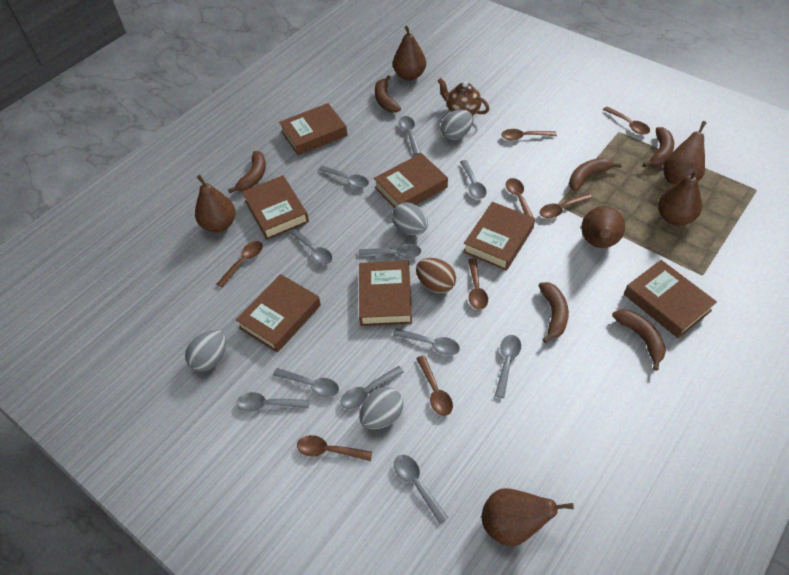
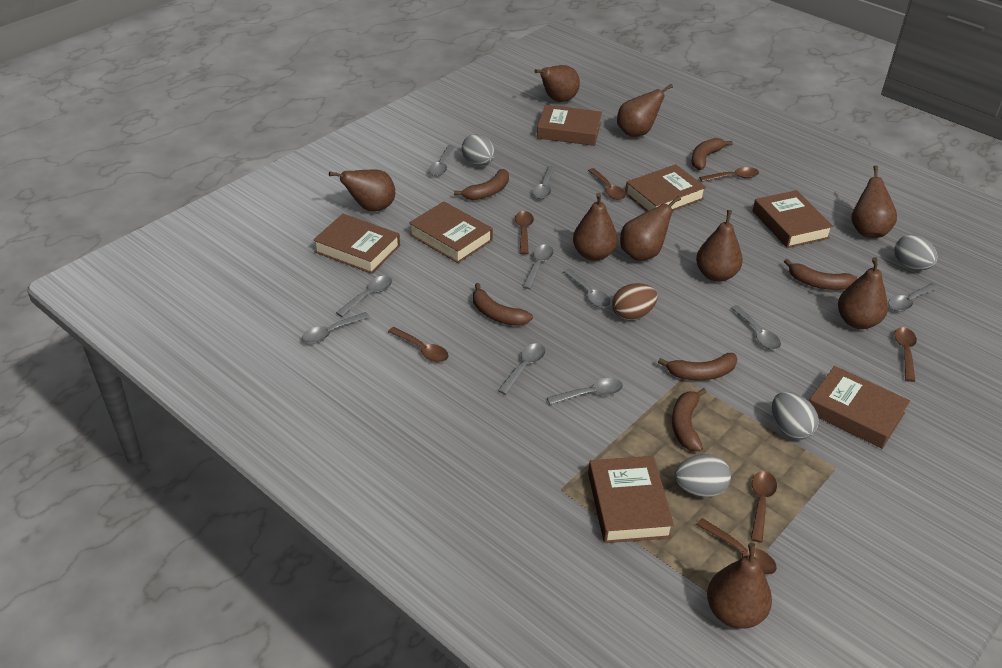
brown pear: 6 -> 9
brown spoon: 8 -> 7
brown teapot: 1 -> 0
grey spoon: 11 -> 10

